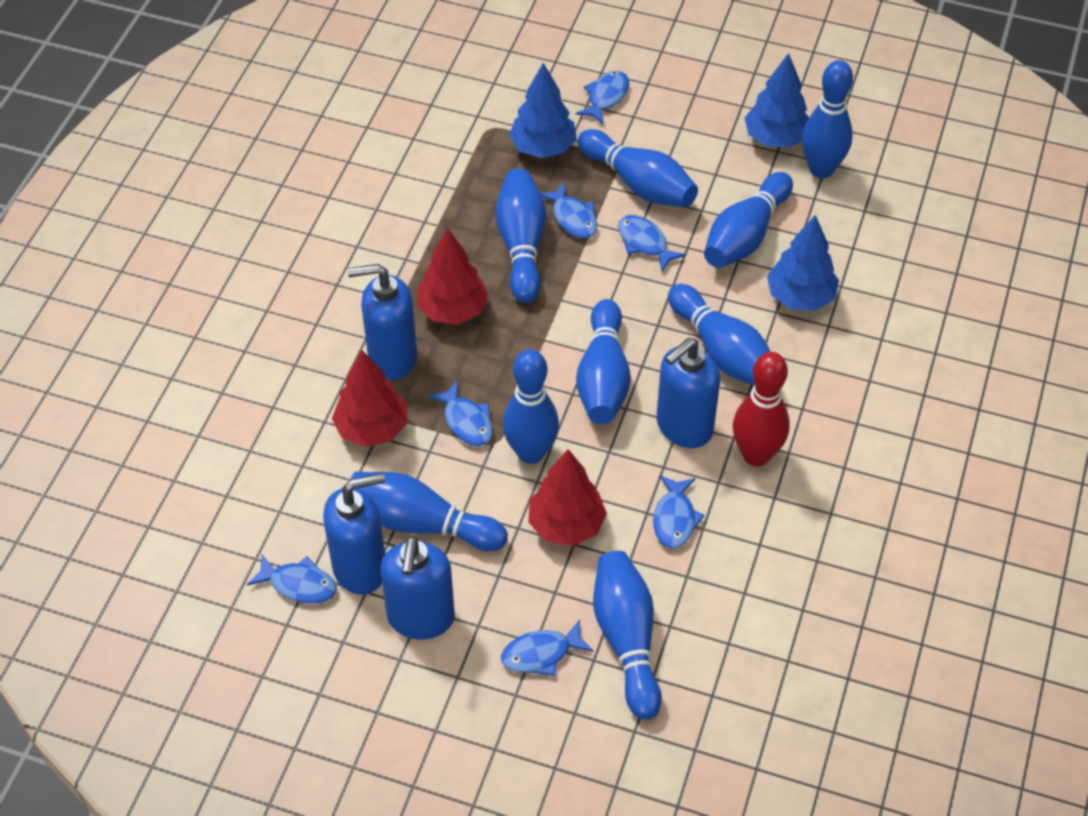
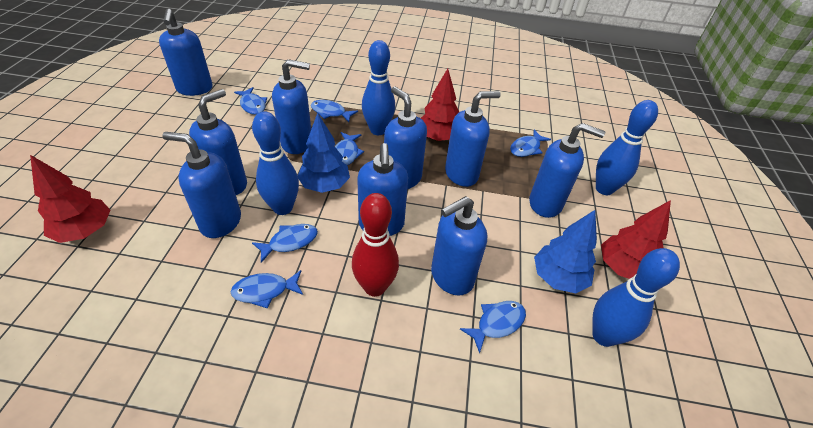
blue bowling pin: 9 -> 4
blue soap dispenser: 4 -> 9
blue tree: 3 -> 2

